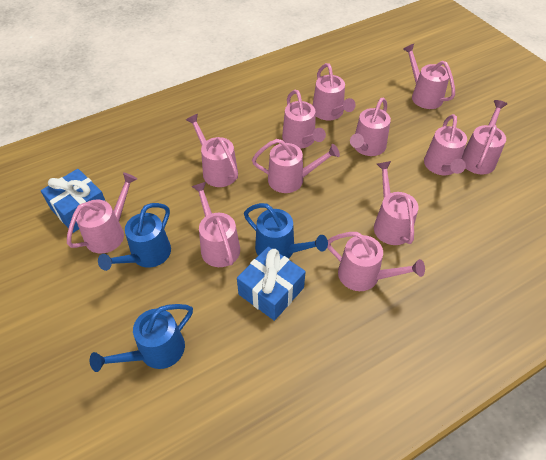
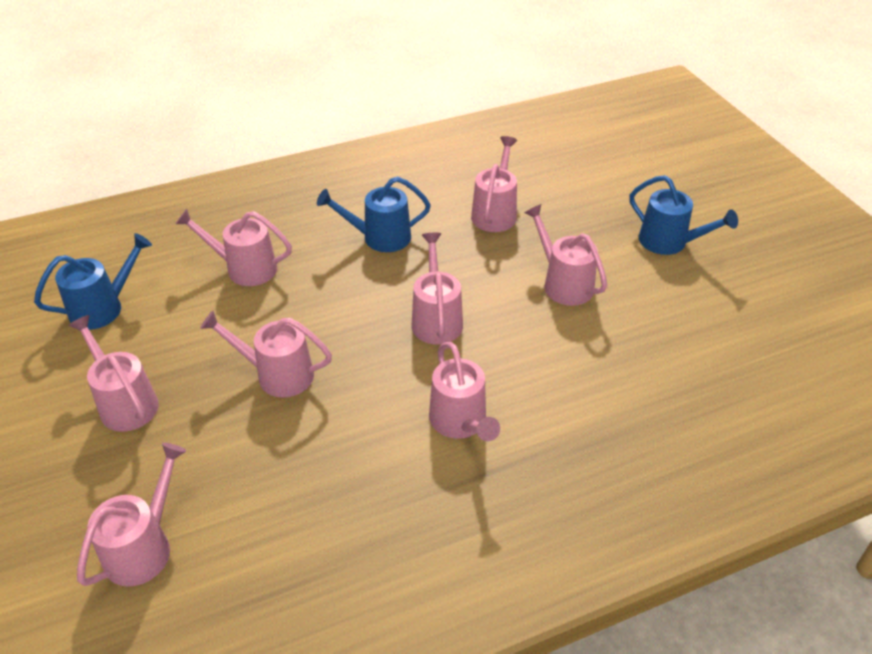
blue gift: 2 -> 0
pink watering can: 12 -> 8

